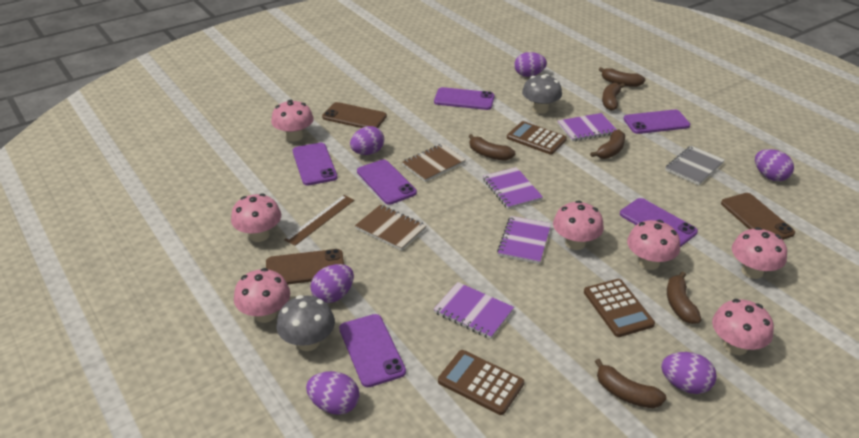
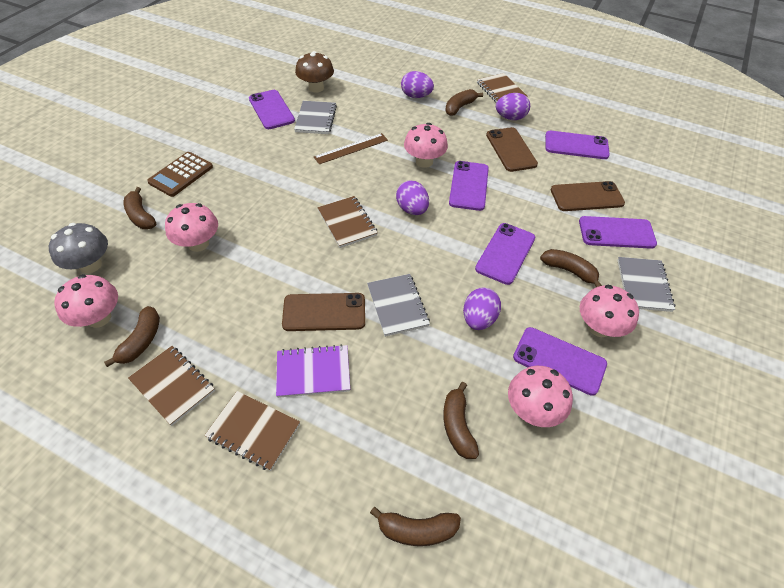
brown calculator: 3 -> 1
brown mushroom: 0 -> 1
brown notebook: 2 -> 4
grey mushroom: 2 -> 1
grey notebook: 1 -> 3
pink mushroom: 7 -> 5
purple egg: 6 -> 4
purple notebook: 4 -> 1

